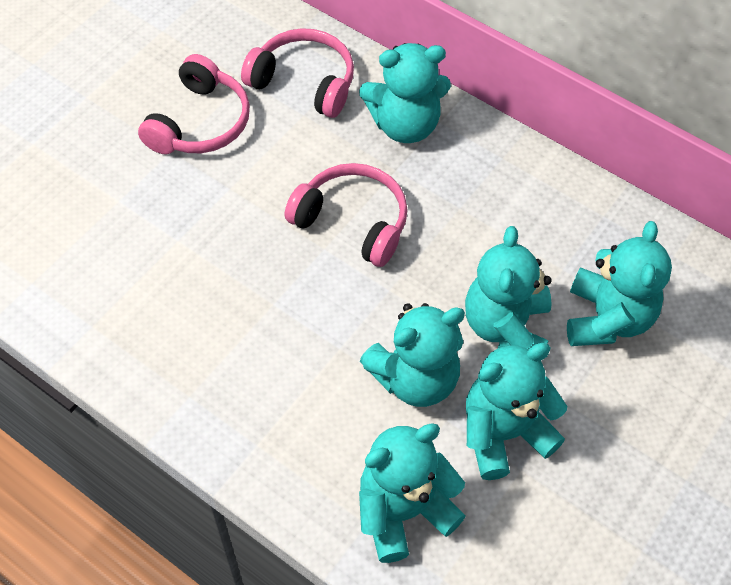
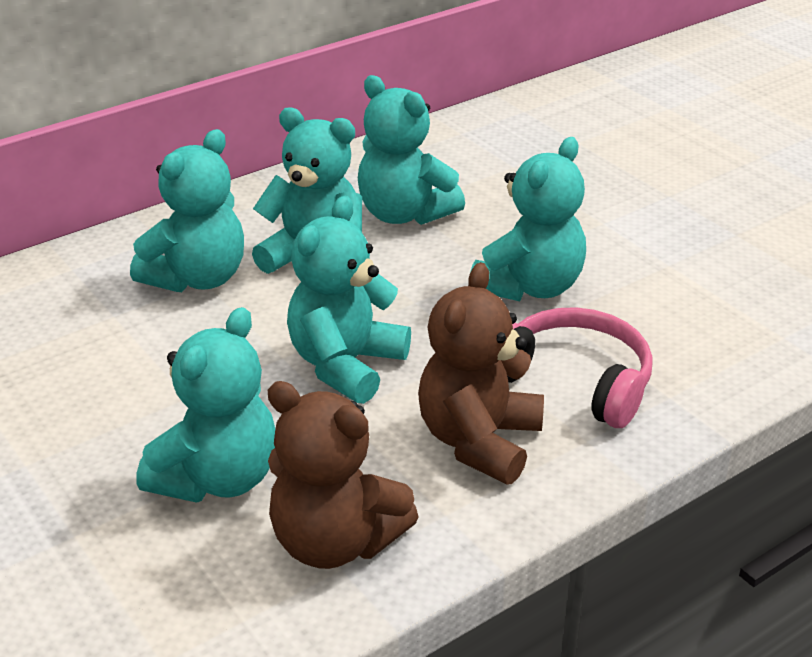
brown teddy bear: 0 -> 2
pink headphones: 3 -> 1

